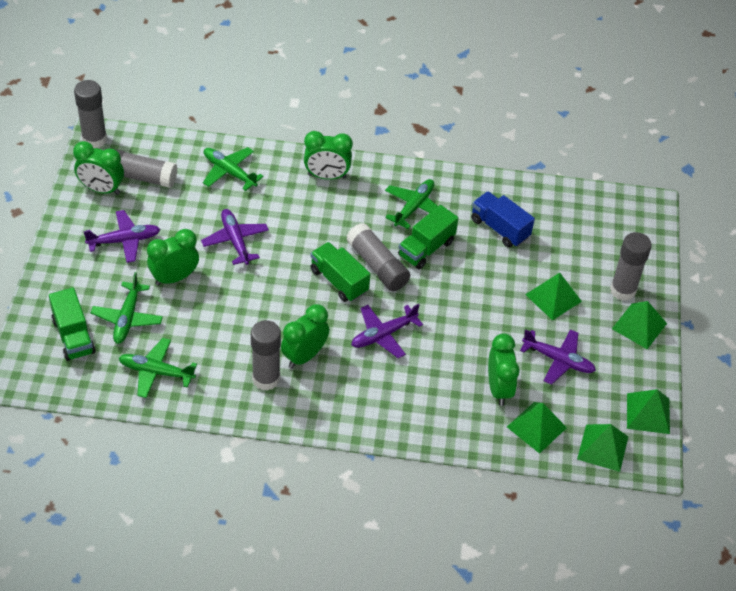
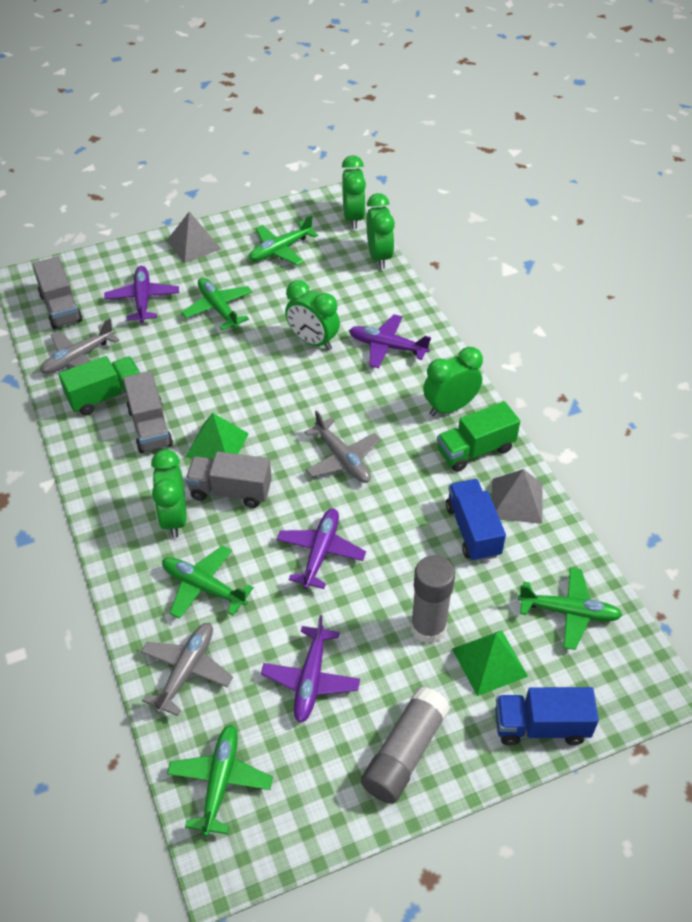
blue truck: 1 -> 2
green plane: 4 -> 5
green pyramid: 5 -> 2
green truck: 3 -> 2
grey glue stick: 5 -> 2
grey plane: 0 -> 3
grey pyramid: 0 -> 2
grey truck: 0 -> 3

